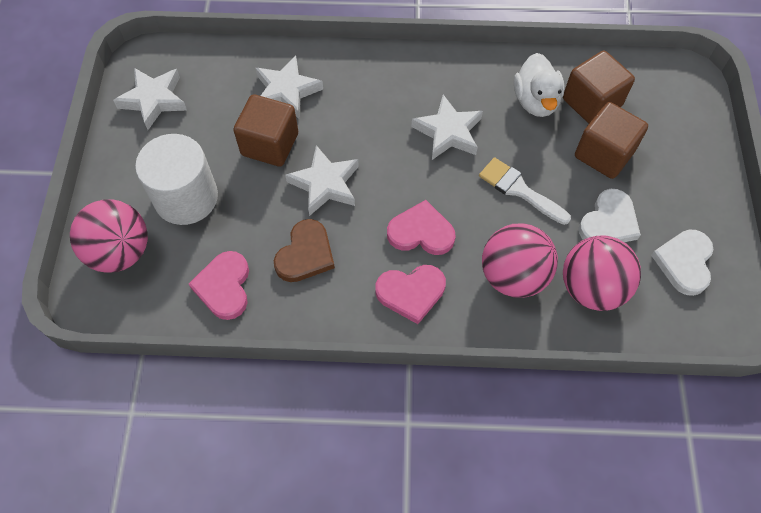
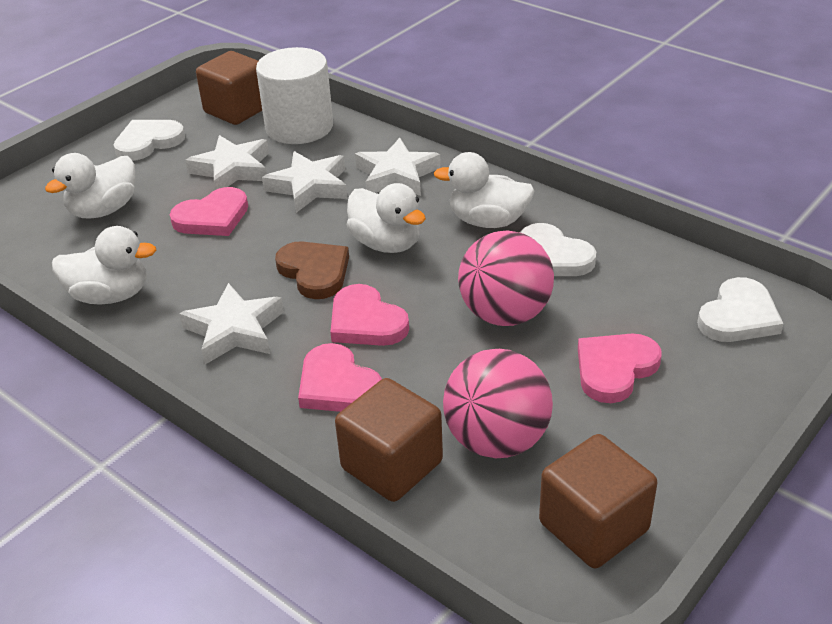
pink ball: 3 -> 2
pink heart: 3 -> 4
white brush: 1 -> 0
white duck: 1 -> 4
white heart: 2 -> 3

